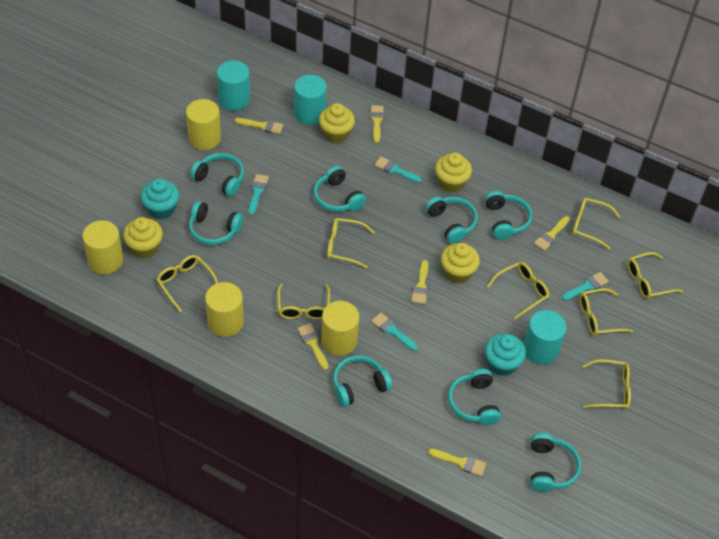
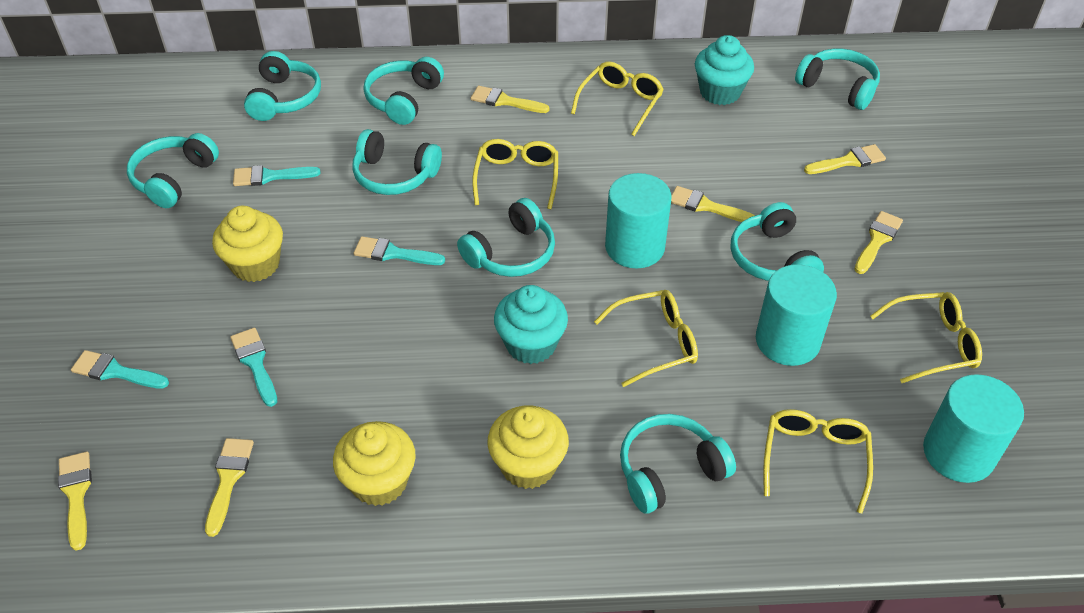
yellow cupcake: 4 -> 3
yellow cylinder: 4 -> 0
yellow glasses: 8 -> 5

